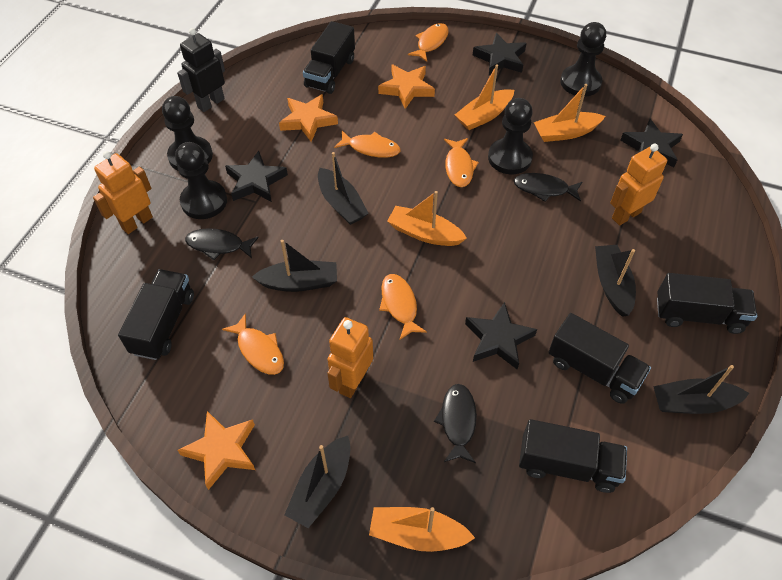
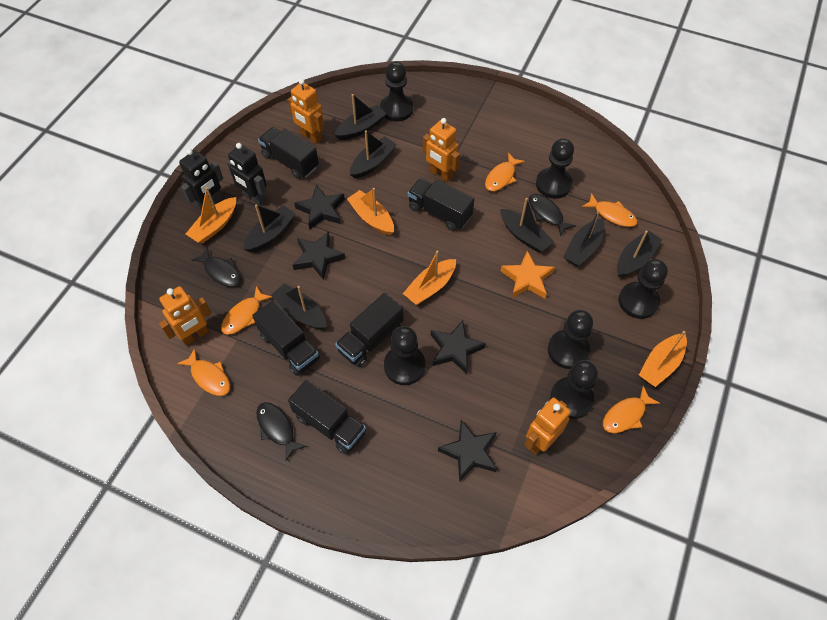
black boat: 5 -> 7
black pawn: 4 -> 6
black robot: 1 -> 2
orange robot: 3 -> 4
orange star: 3 -> 1

